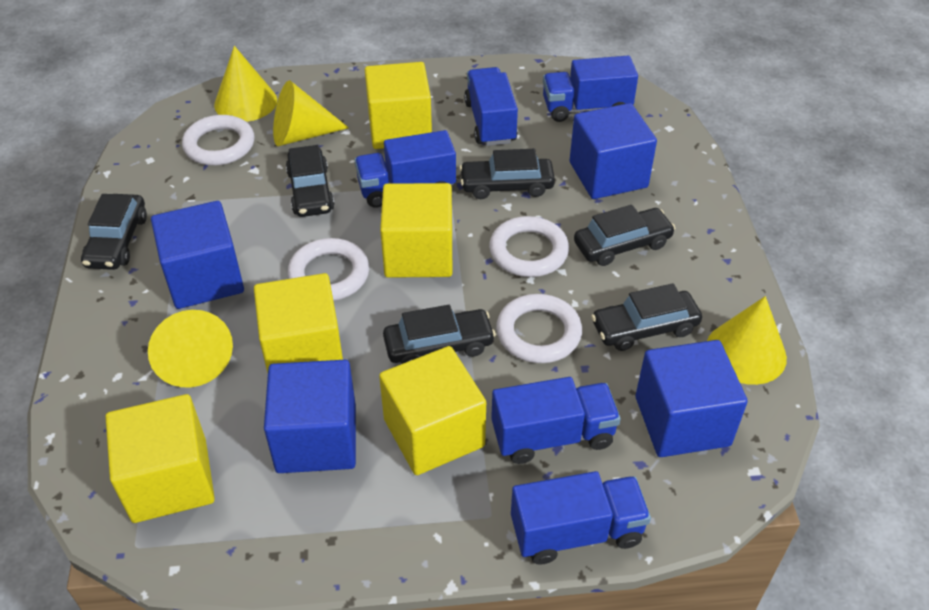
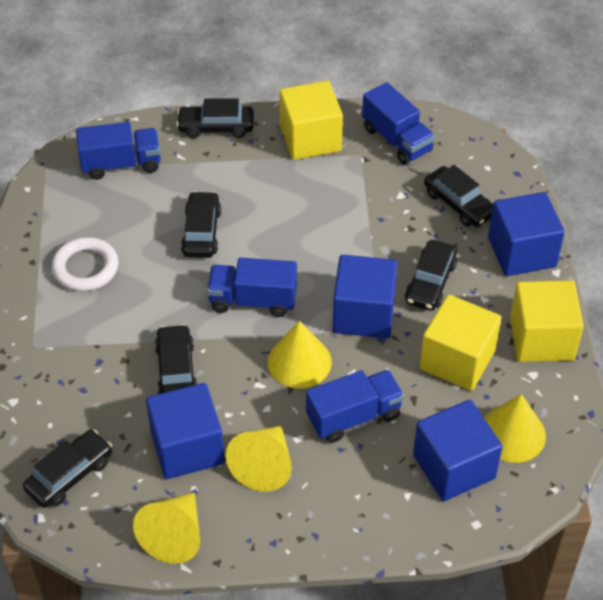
blue truck: 5 -> 4
white ring: 4 -> 1
yellow cube: 5 -> 3

